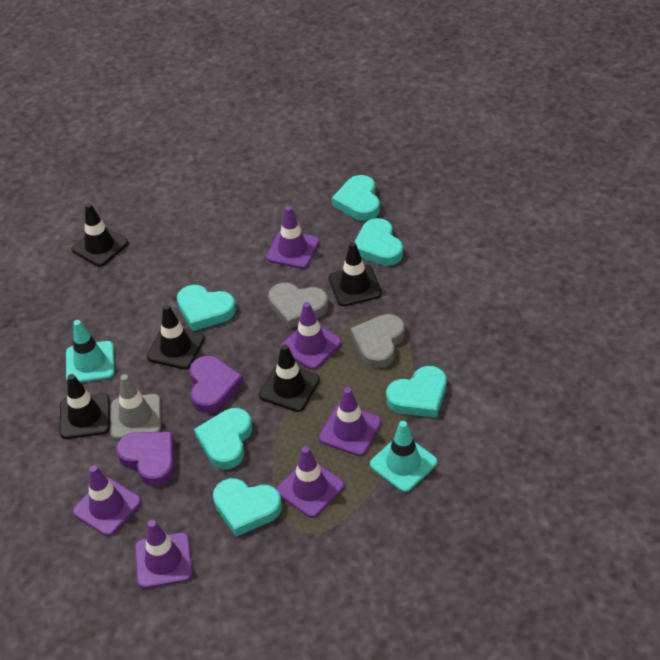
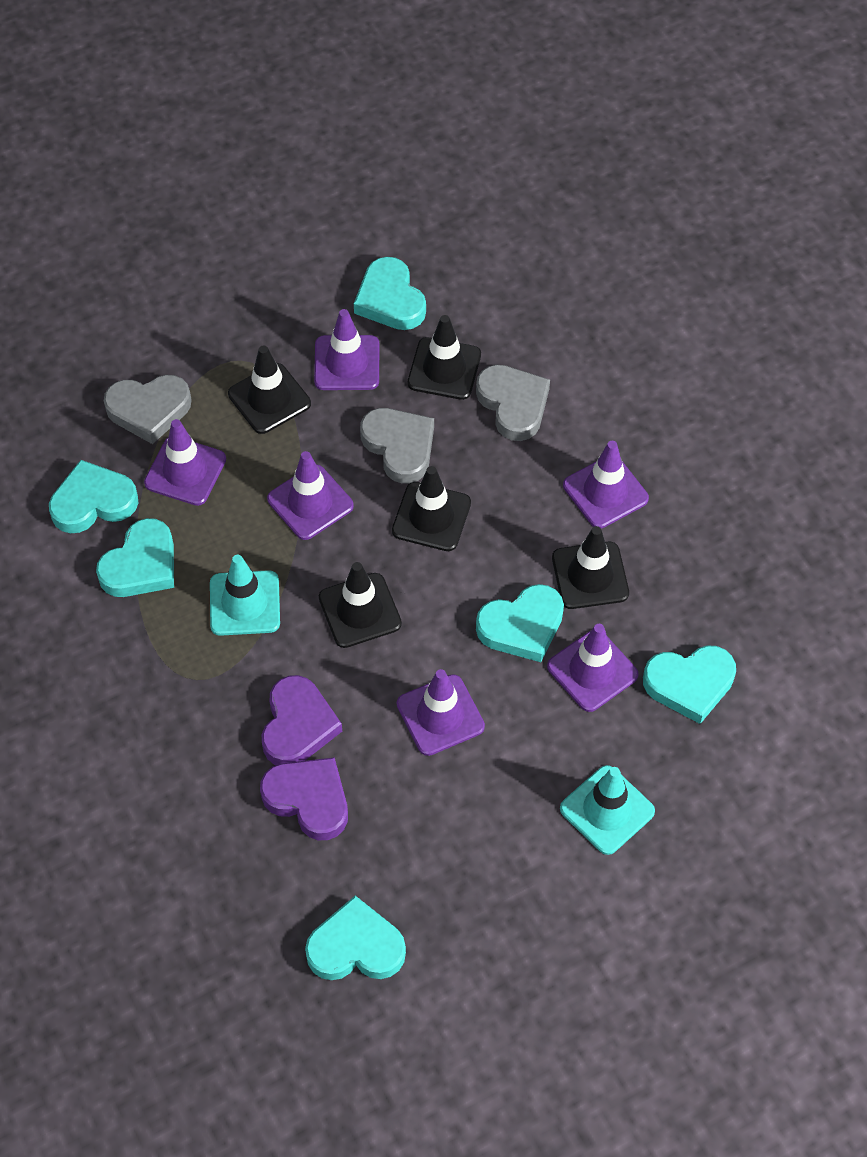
grey heart: 2 -> 3
grey traffic cone: 1 -> 0

